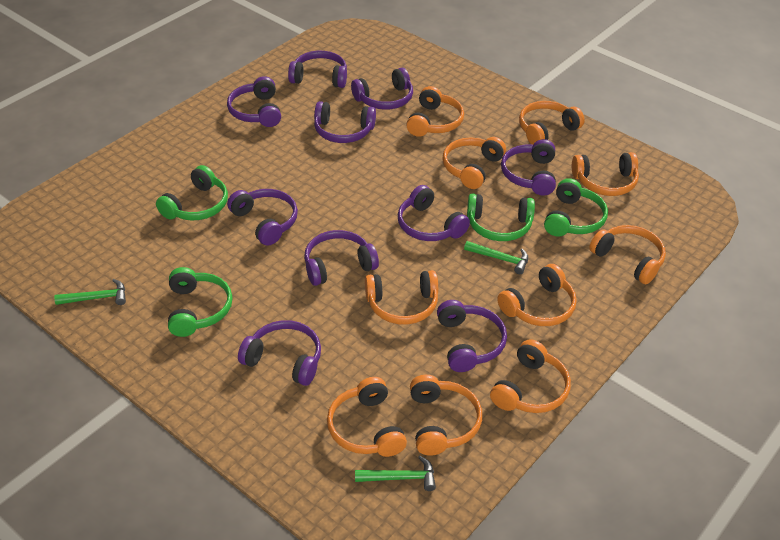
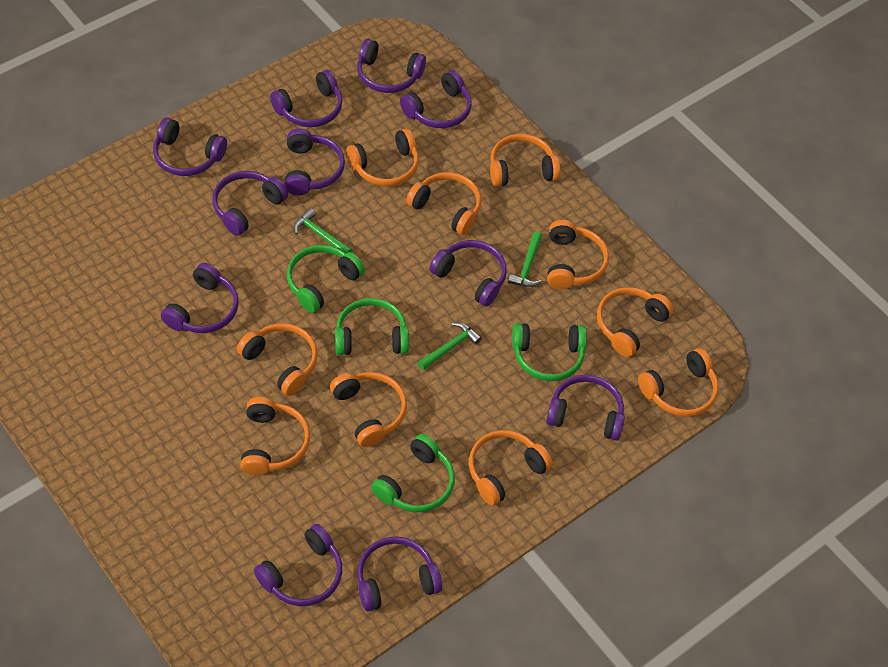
purple headphones: 10 -> 11

